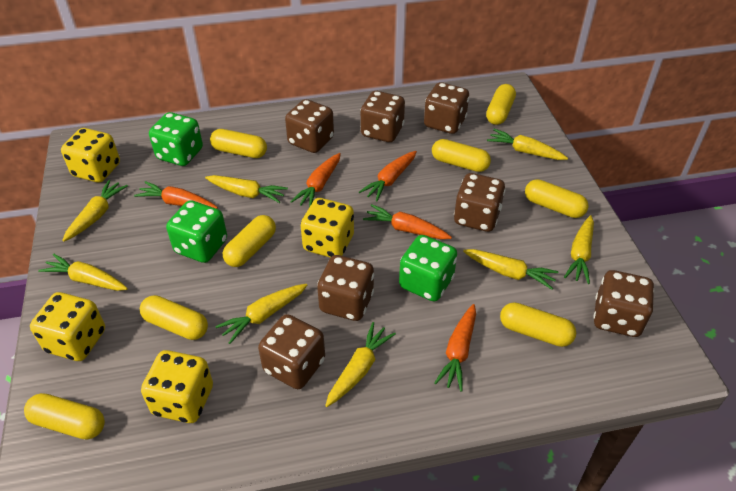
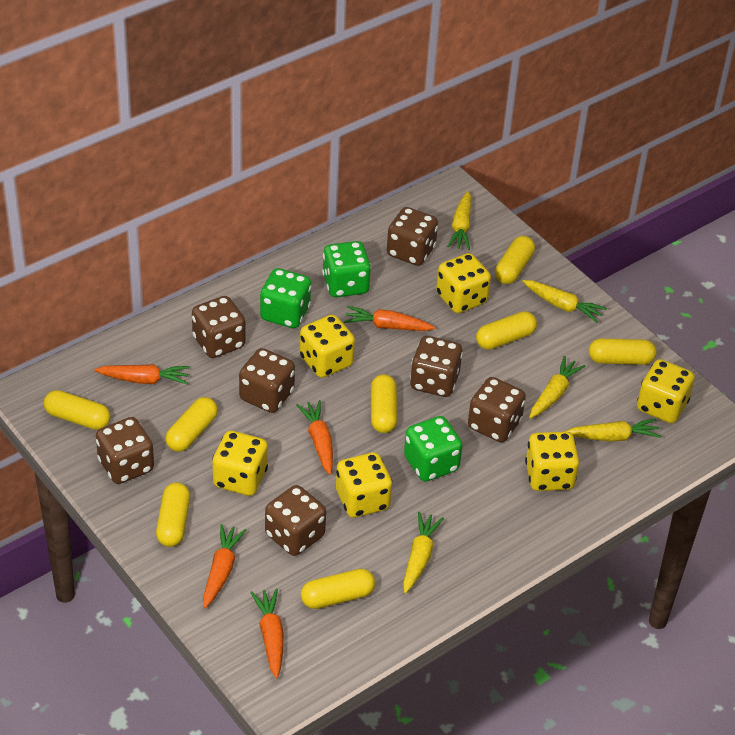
yellow carrot: 8 -> 5
yellow dice: 4 -> 6

